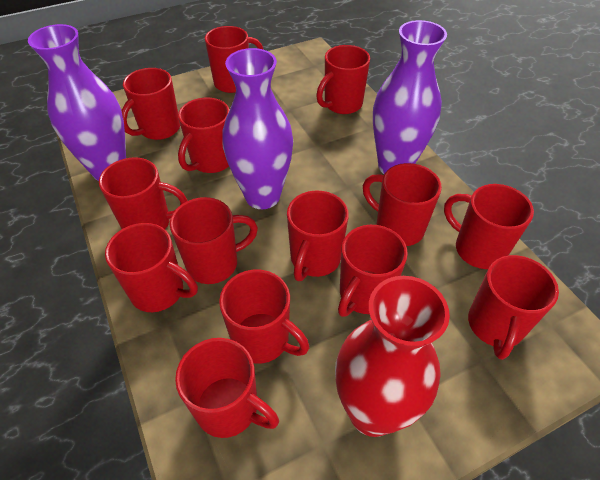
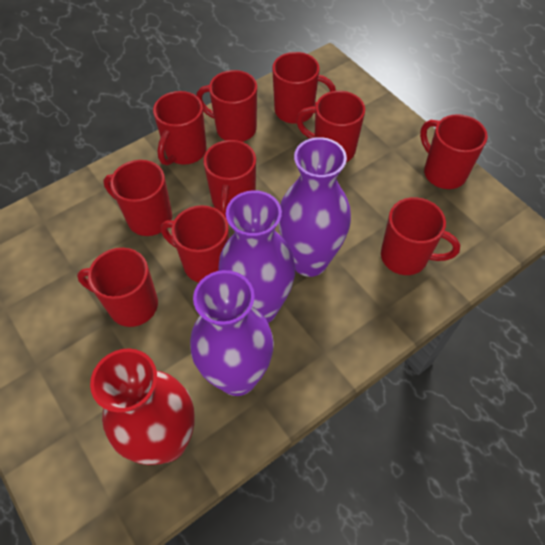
red mug: 14 -> 10

